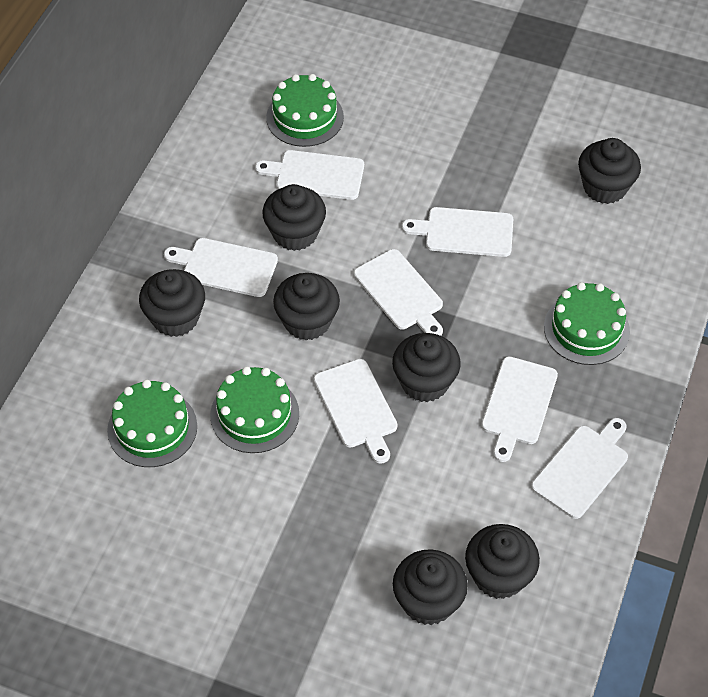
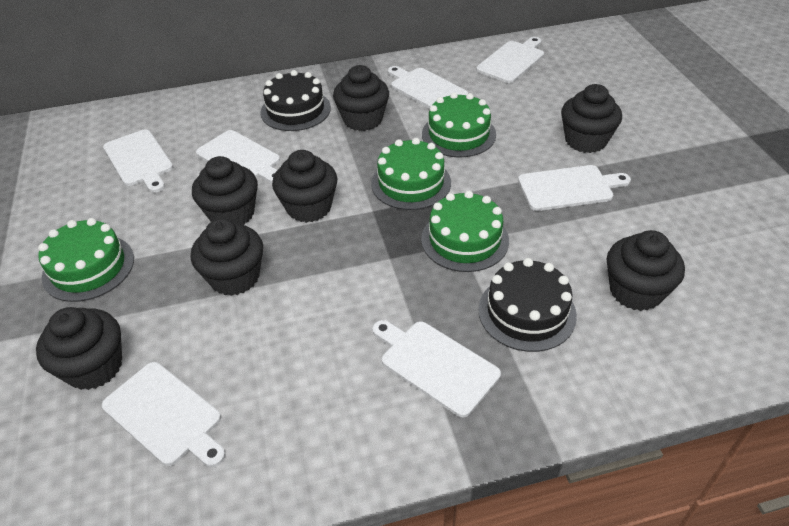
black cake: 0 -> 2

